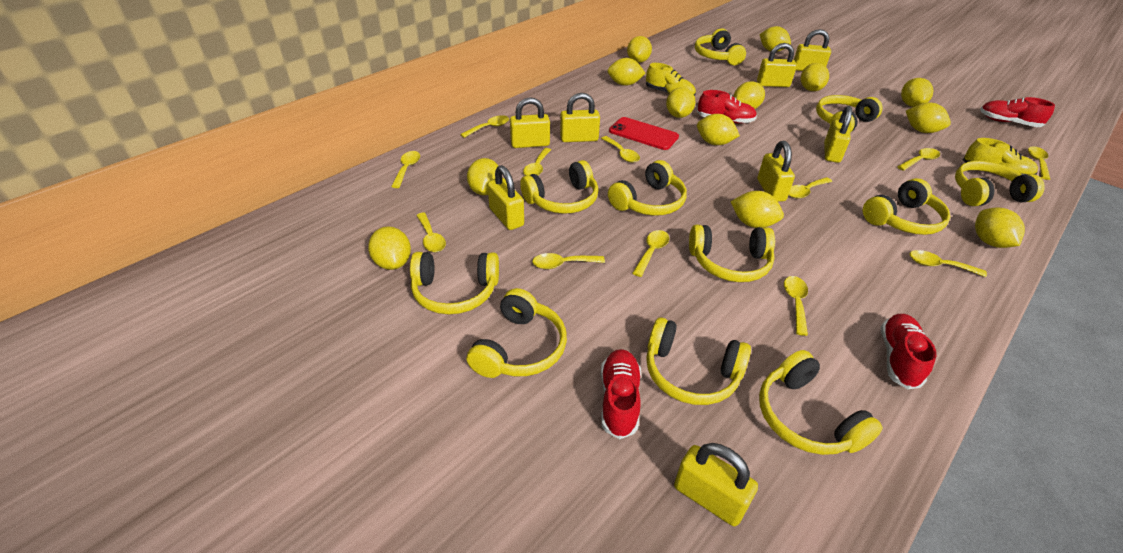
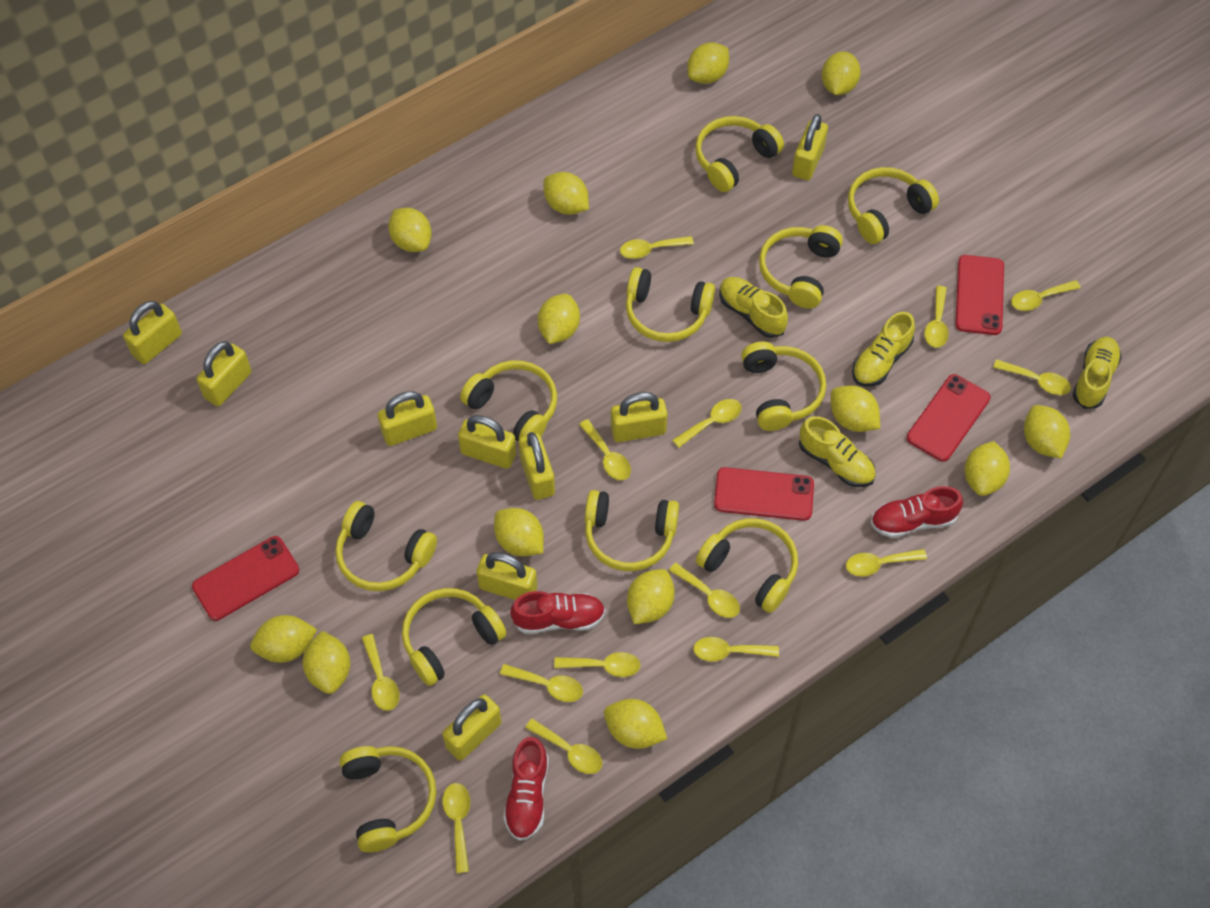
red phone: 1 -> 4
red shoe: 4 -> 3
yellow padlock: 8 -> 9
yellow shoe: 2 -> 4
yellow spoon: 12 -> 14

